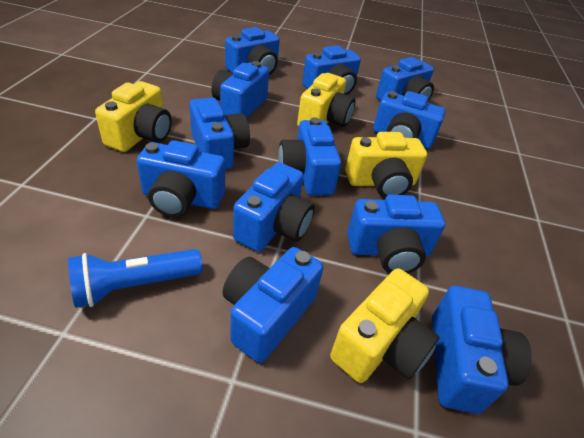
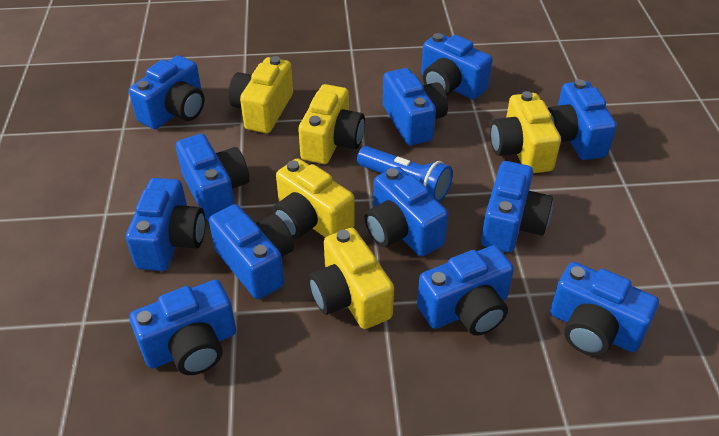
yellow camera: 4 -> 5

